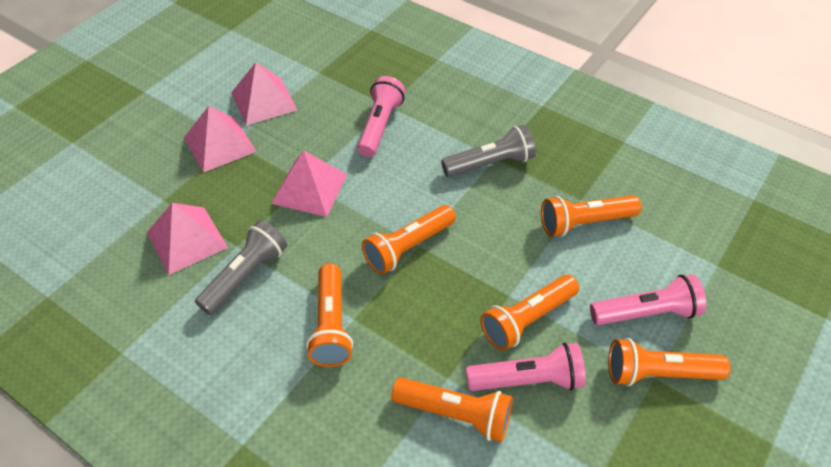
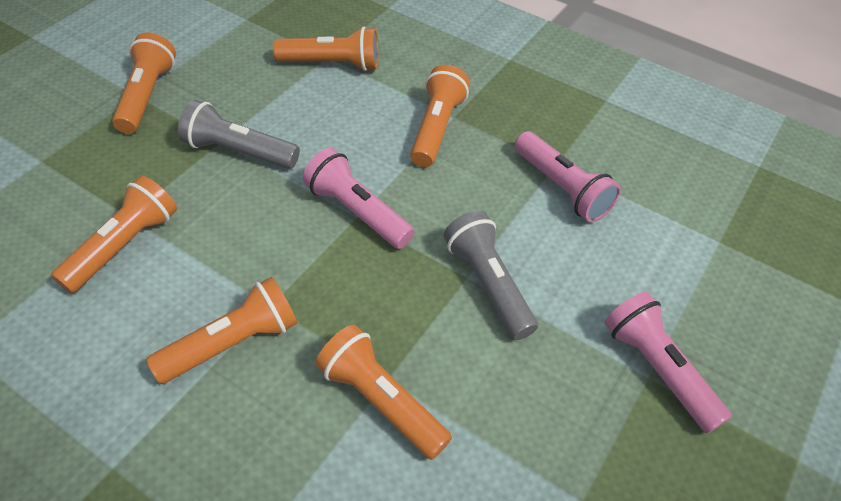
pink pyramid: 4 -> 0

